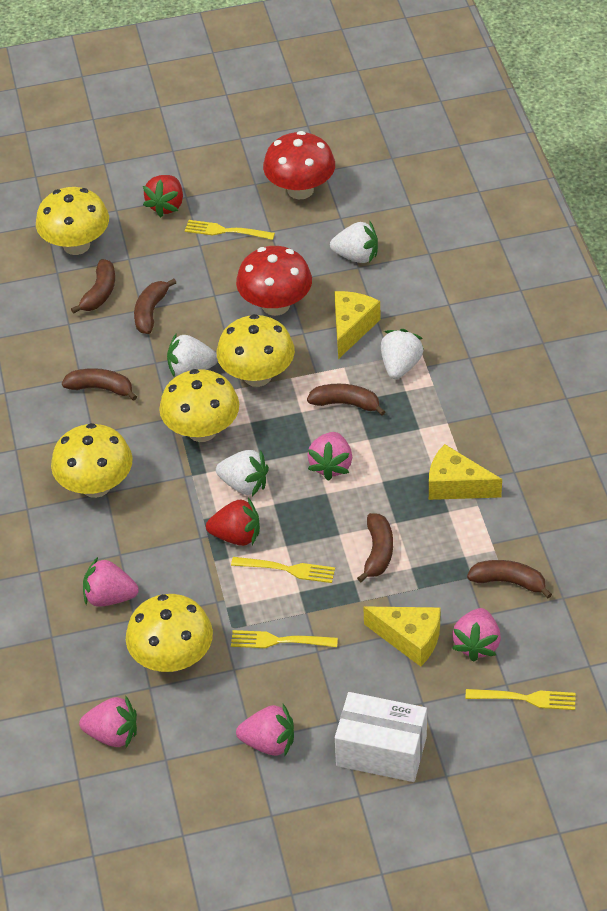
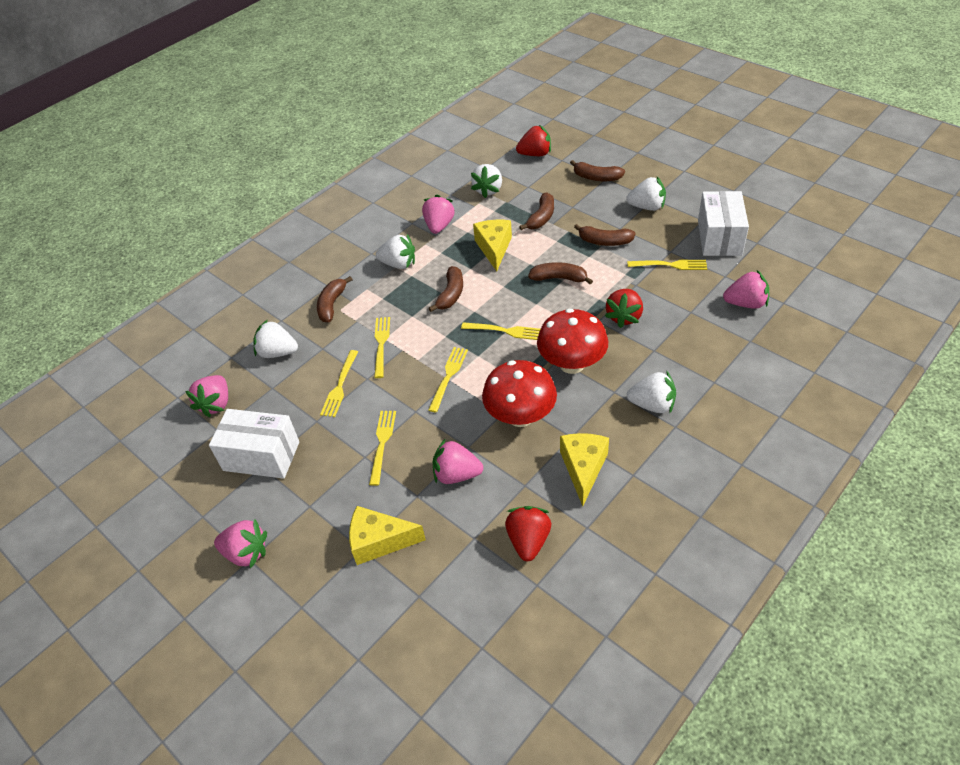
red strawberry: 2 -> 3
white box: 1 -> 2
white strawberry: 4 -> 5
yellow fork: 4 -> 6
yellow mushroom: 5 -> 0

